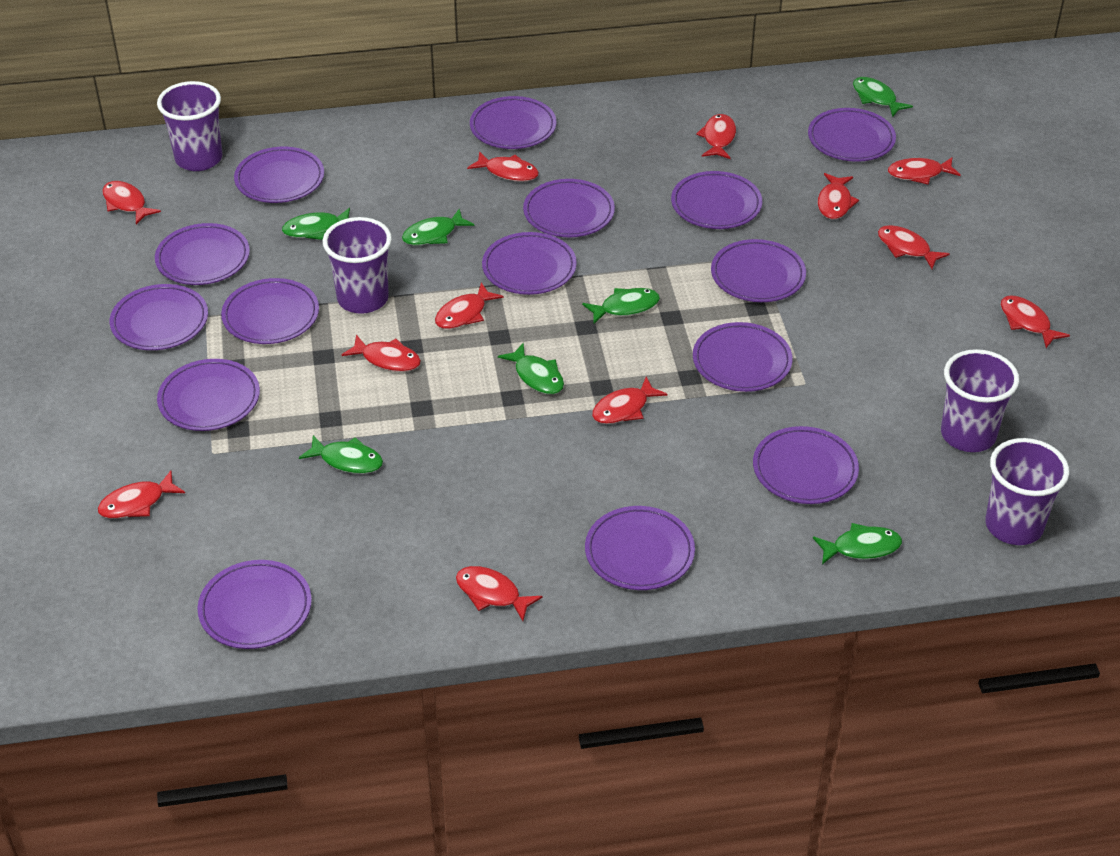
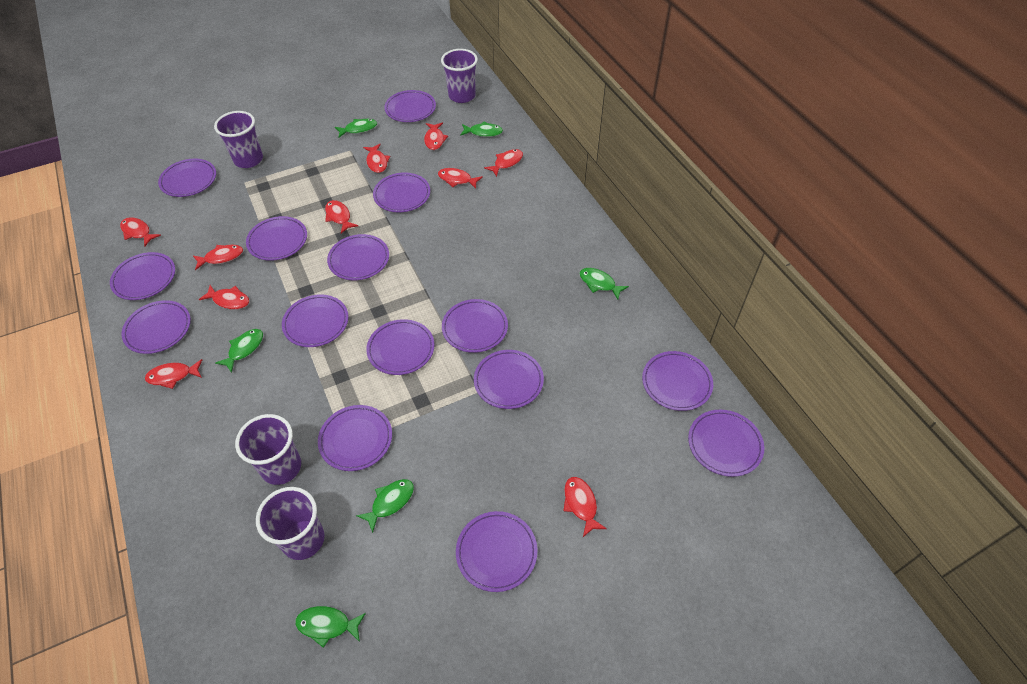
green fish: 7 -> 6
red fish: 12 -> 10

